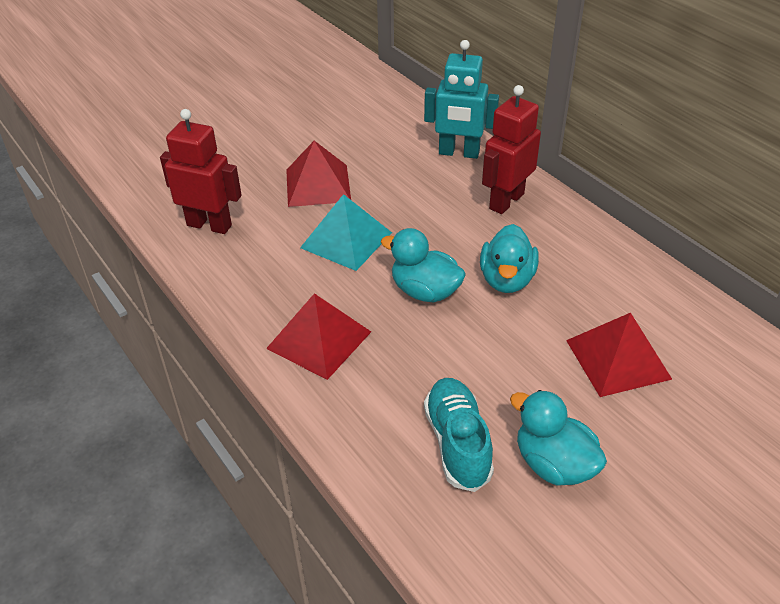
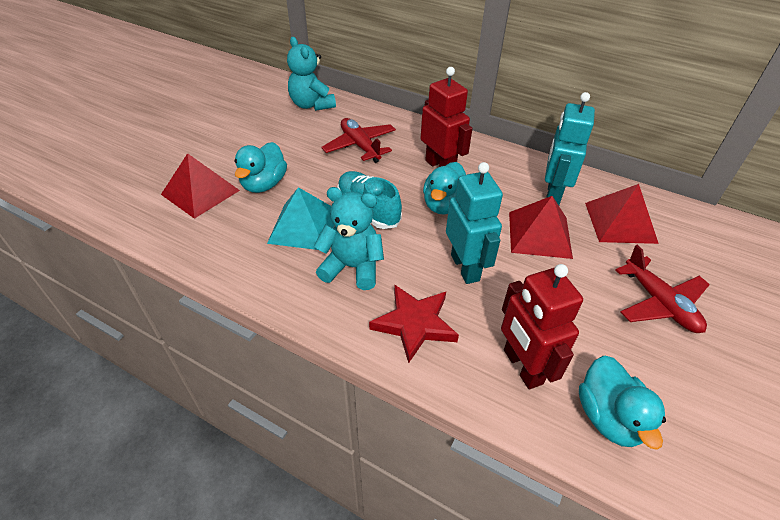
red plane: 0 -> 2
red star: 0 -> 1
turquoise robot: 1 -> 2
turquoise teddy bear: 0 -> 2

